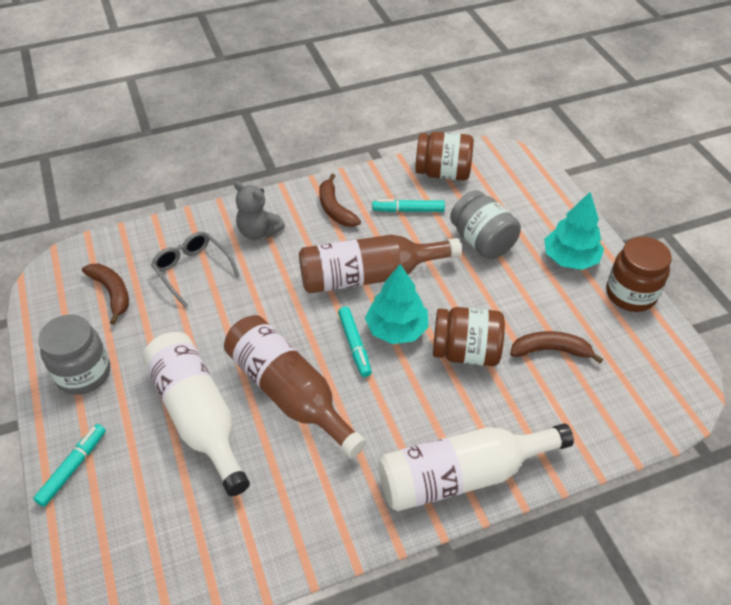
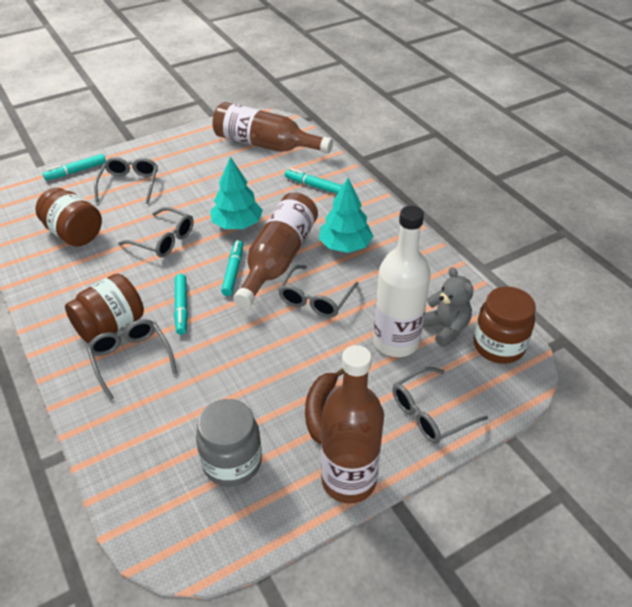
brown banana: 3 -> 1
brown bottle: 2 -> 3
grey glasses: 1 -> 5
grey jar: 2 -> 1
turquoise marker: 3 -> 4
white bottle: 2 -> 1

